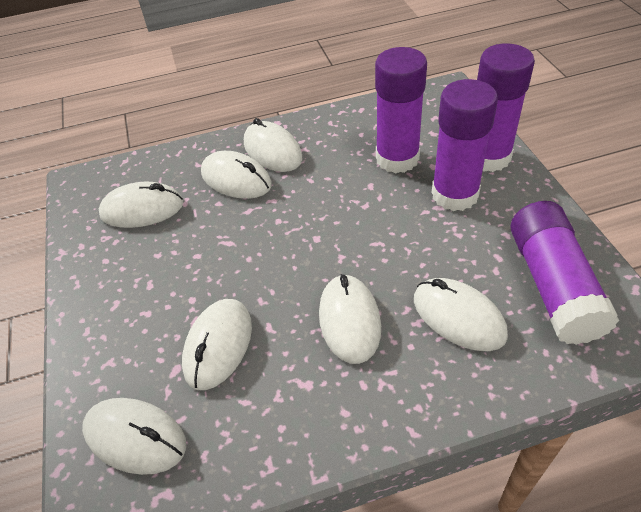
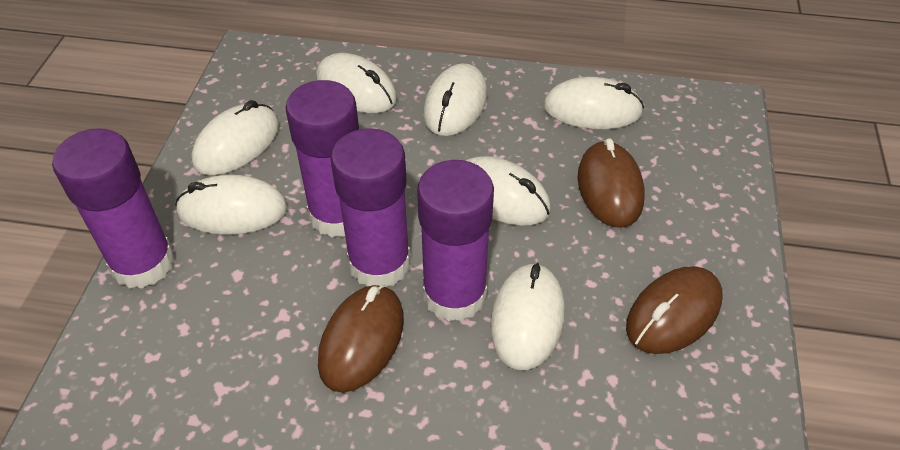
brown mouse: 0 -> 3

